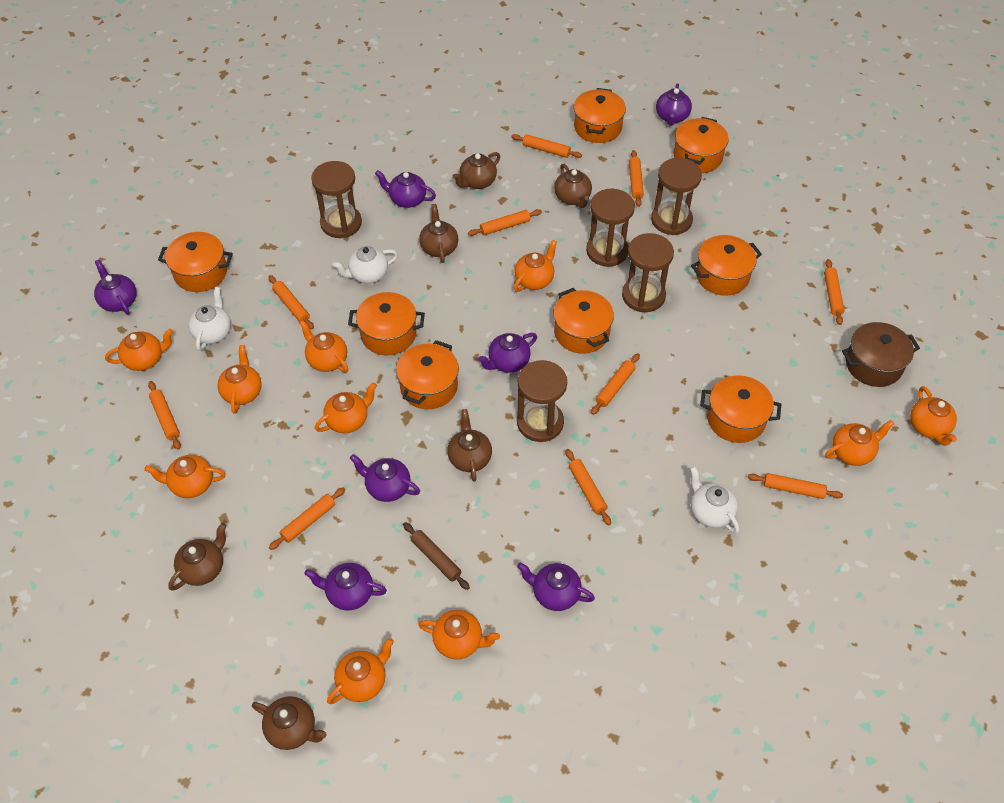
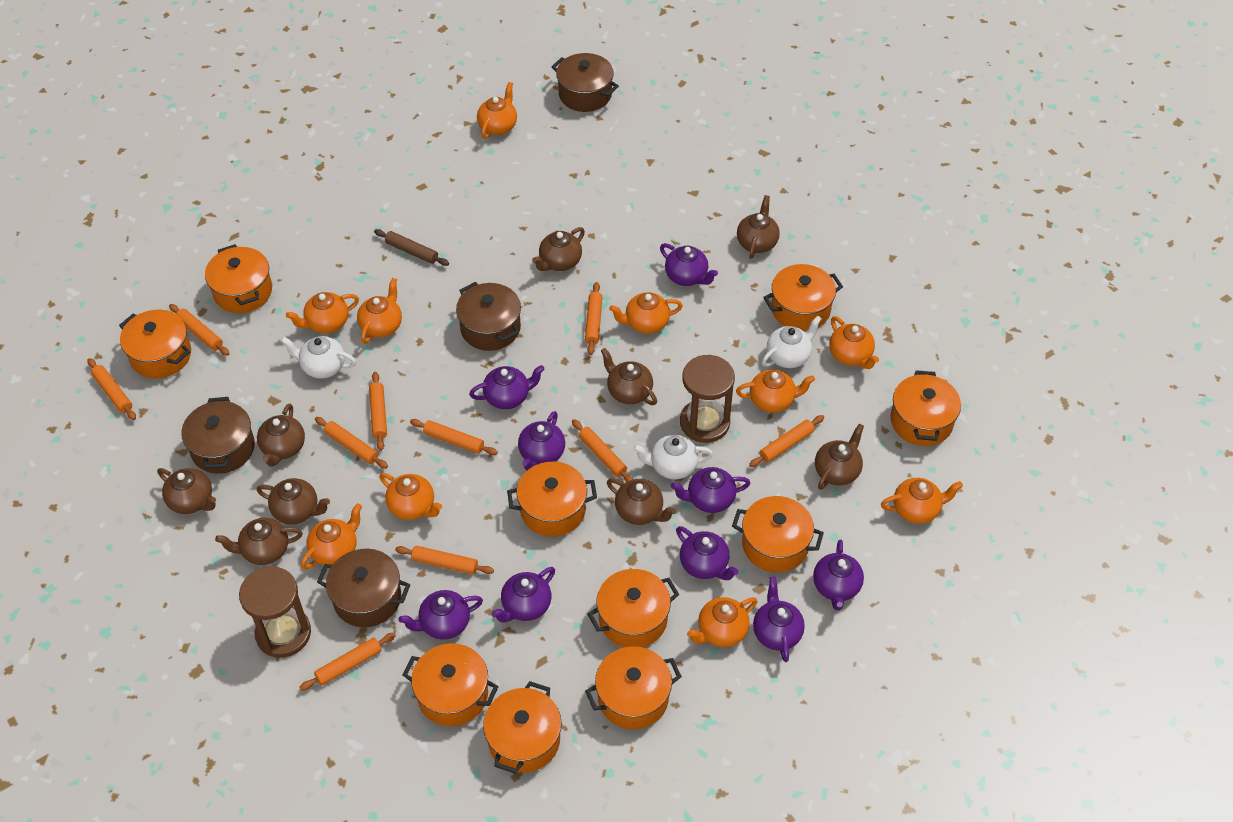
brown hourglass: 5 -> 2
brown pot: 1 -> 4
brown teapot: 6 -> 9
orange pot: 8 -> 10
purple teapot: 7 -> 9

